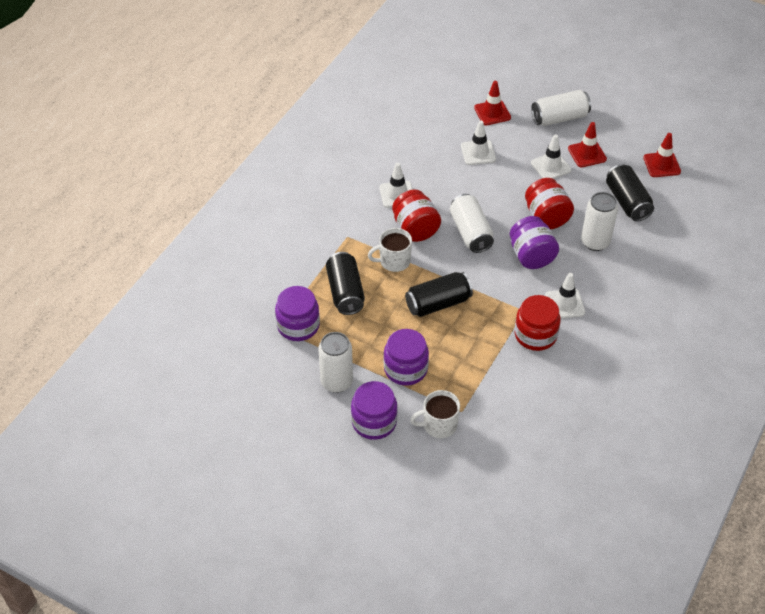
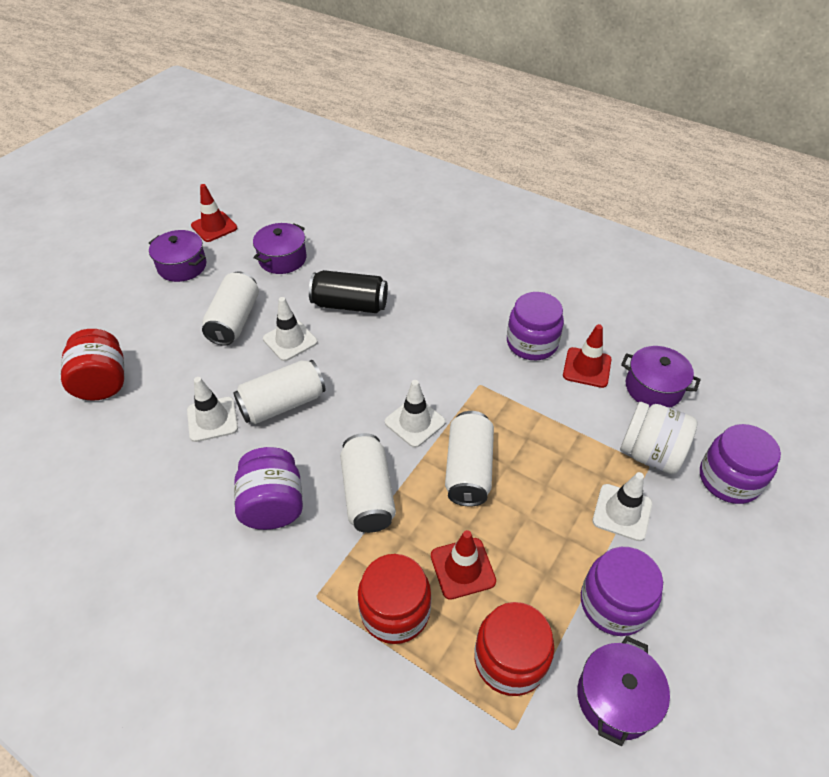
black can: 3 -> 1
purple pot: 0 -> 4
white jar: 0 -> 1
white mug: 2 -> 0

